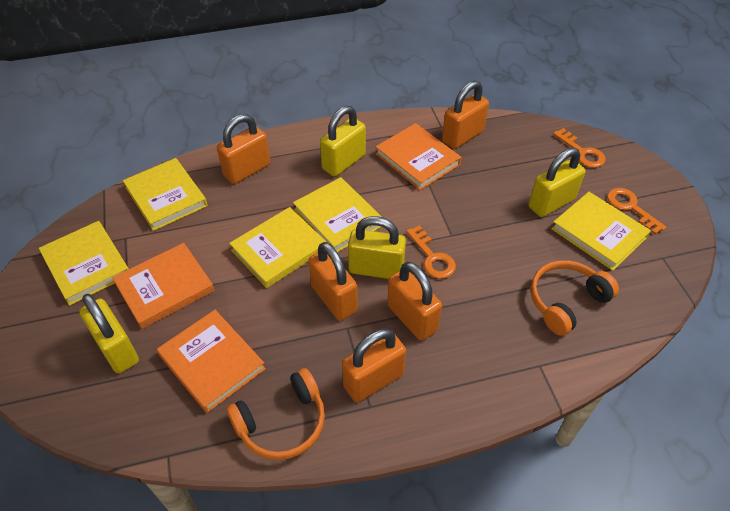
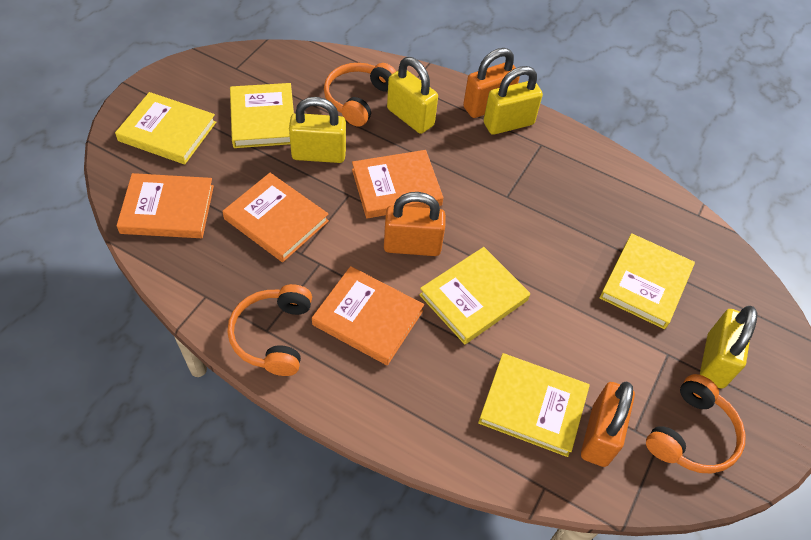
orange book: 3 -> 4
orange headphones: 2 -> 3
orange key: 3 -> 0
orange padlock: 5 -> 3

